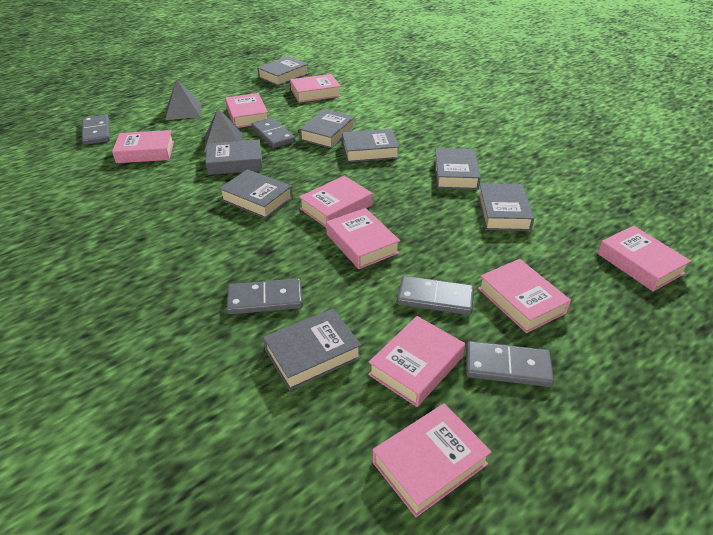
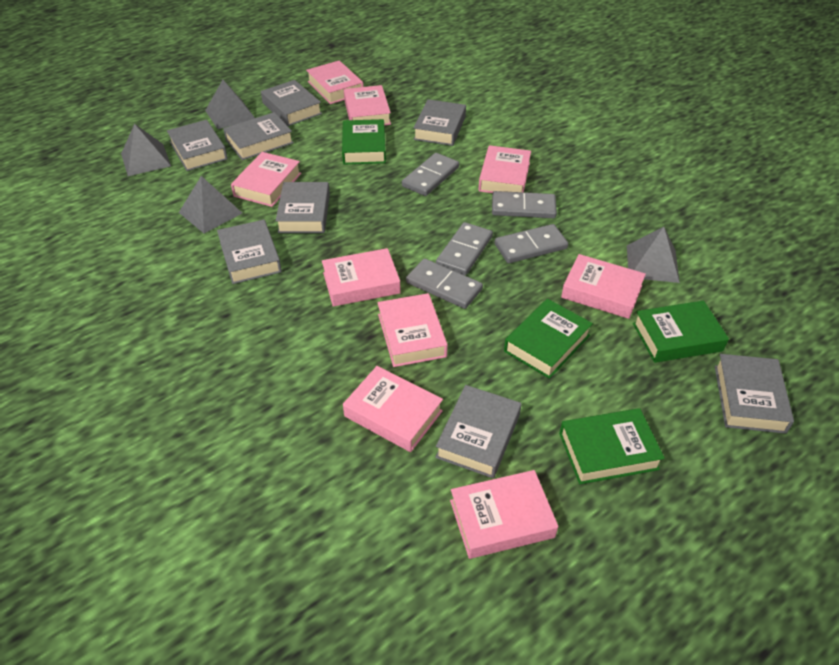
green book: 0 -> 4
grey pyramid: 2 -> 4

